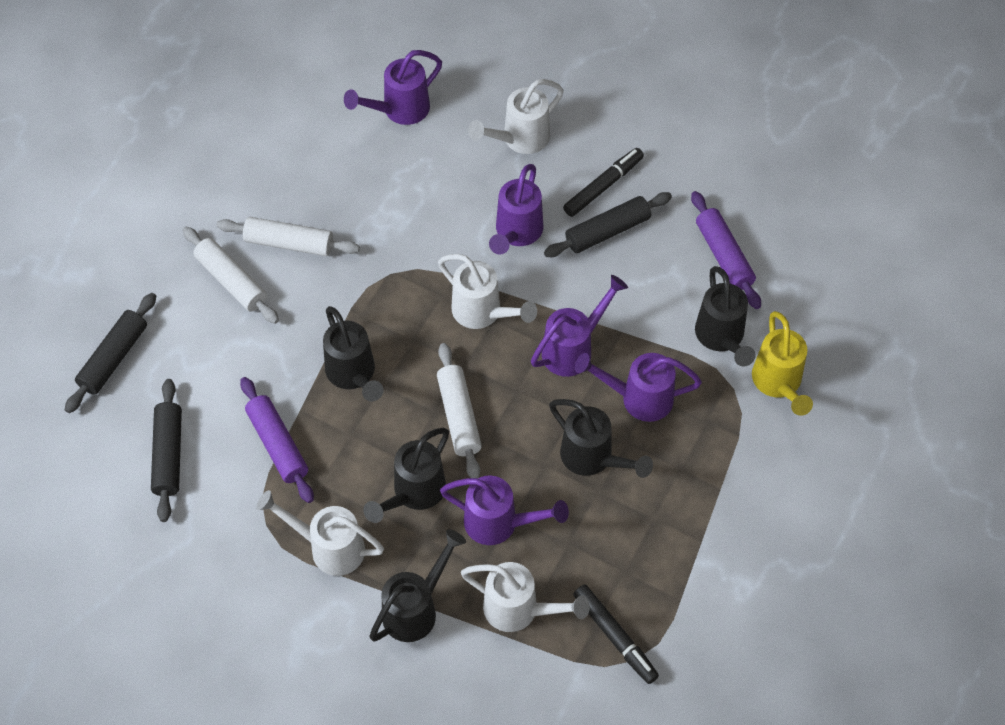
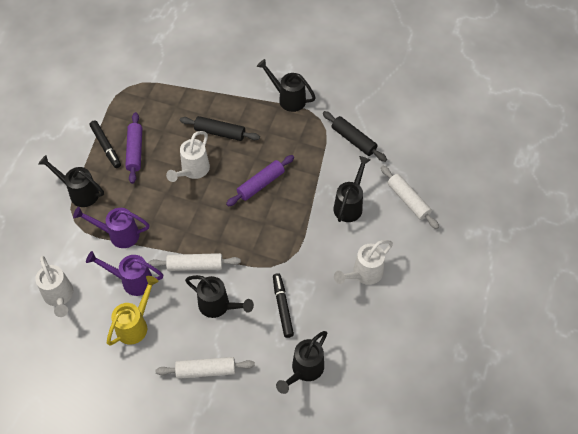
black rolling pin: 3 -> 2
purple watering can: 5 -> 2
white watering can: 4 -> 3

